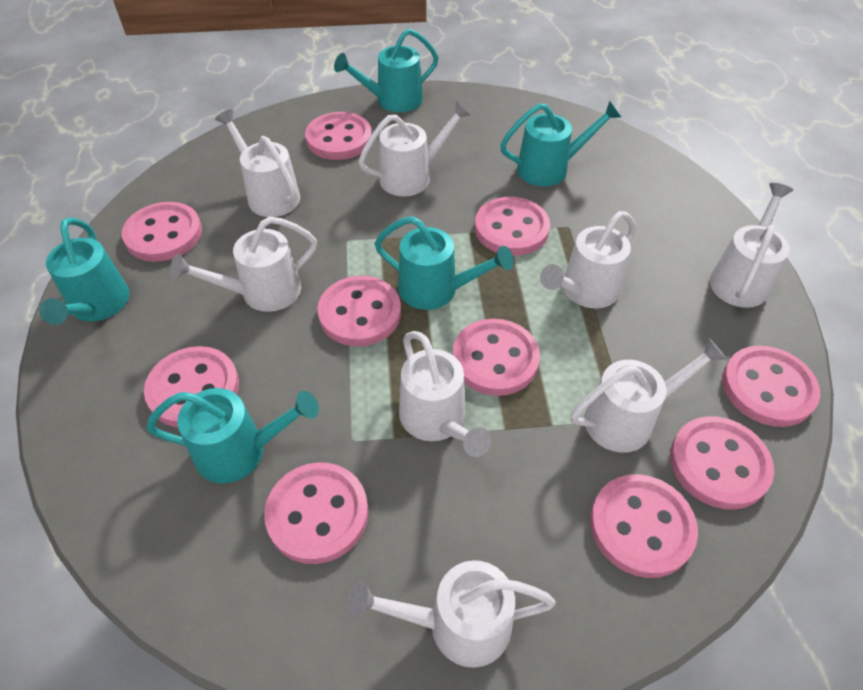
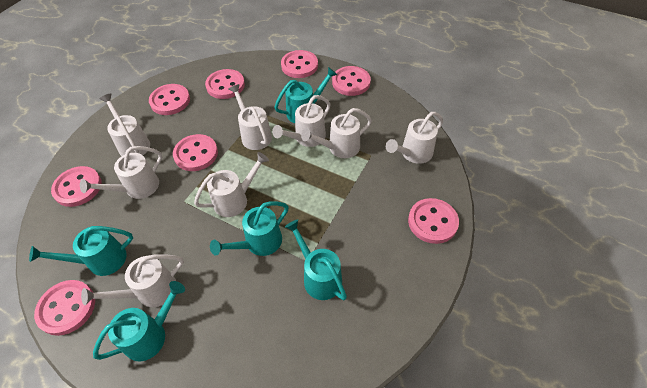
pink button: 10 -> 8

